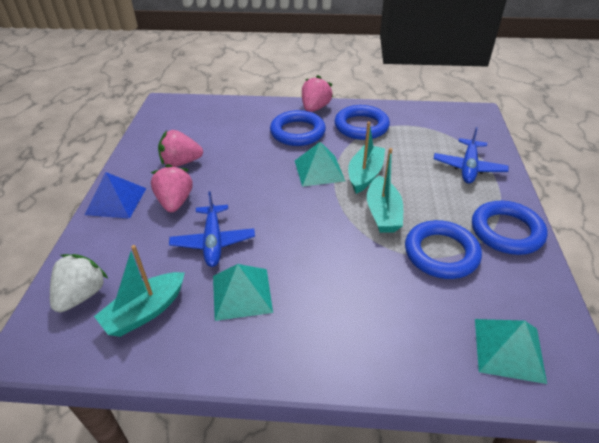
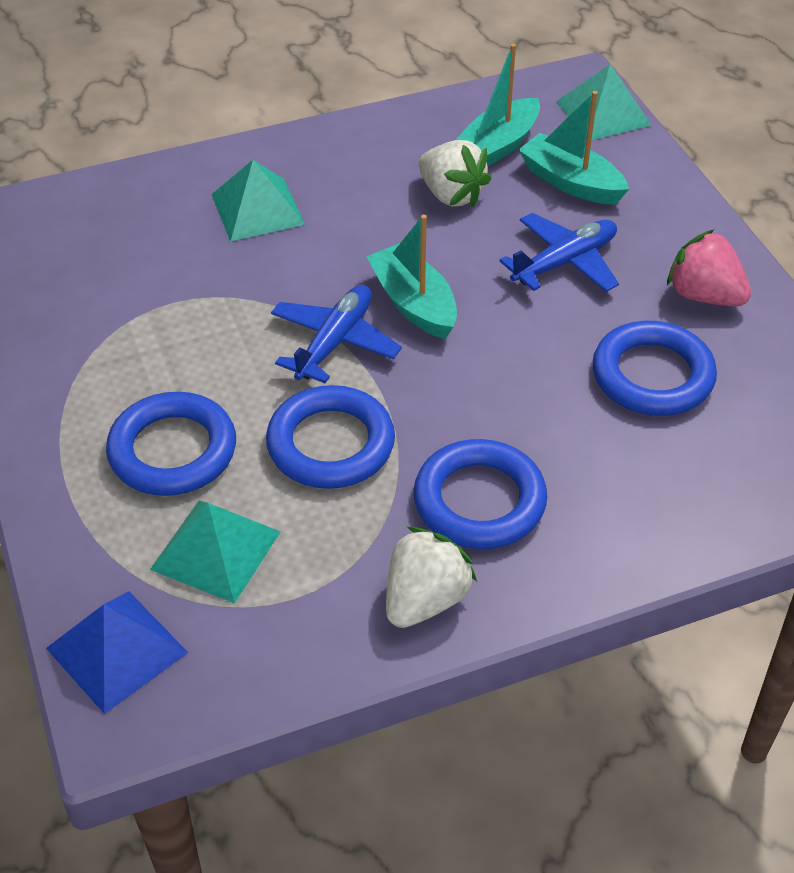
pink strawberry: 3 -> 1
white strawberry: 1 -> 2

